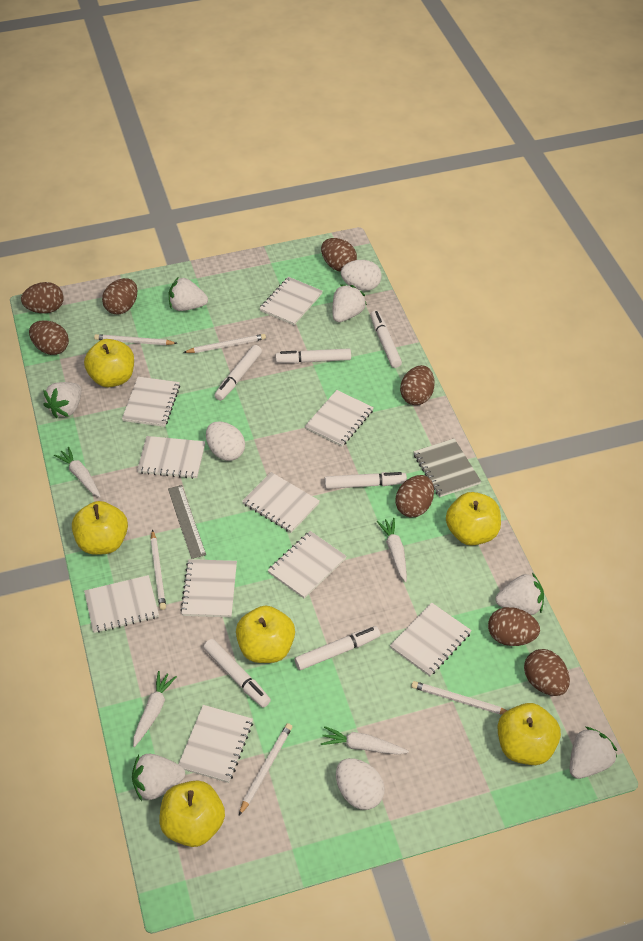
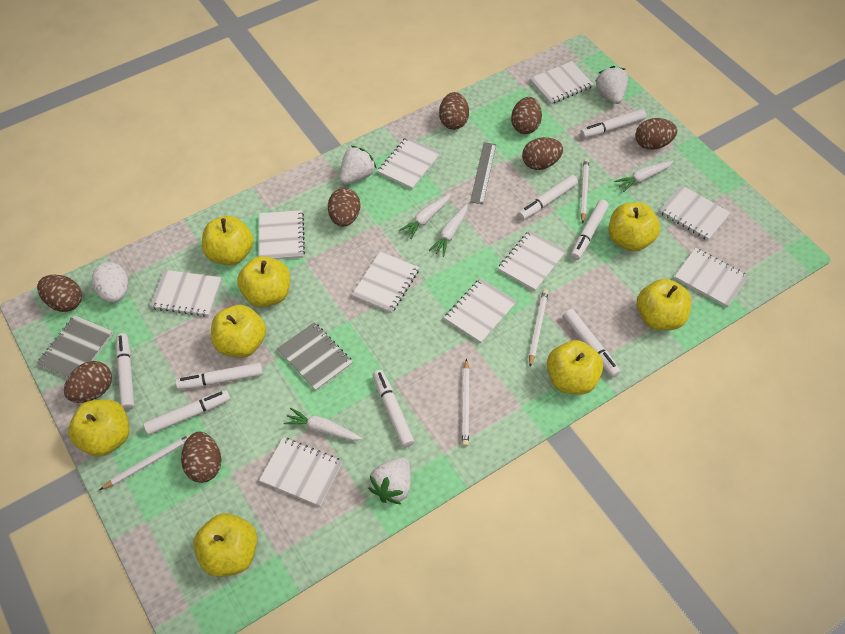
grey notebook: 1 -> 2
white egg: 3 -> 1
white marker: 6 -> 8
white pencil: 5 -> 4
white strawberry: 6 -> 3
yellow apple: 6 -> 8

